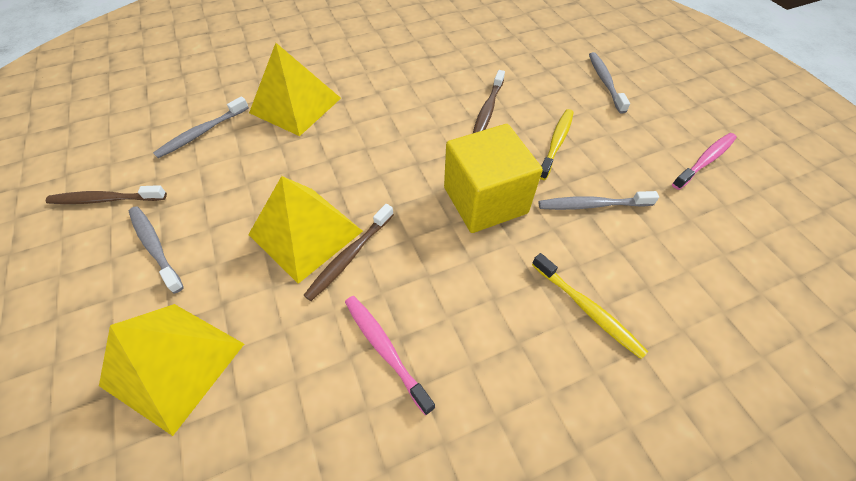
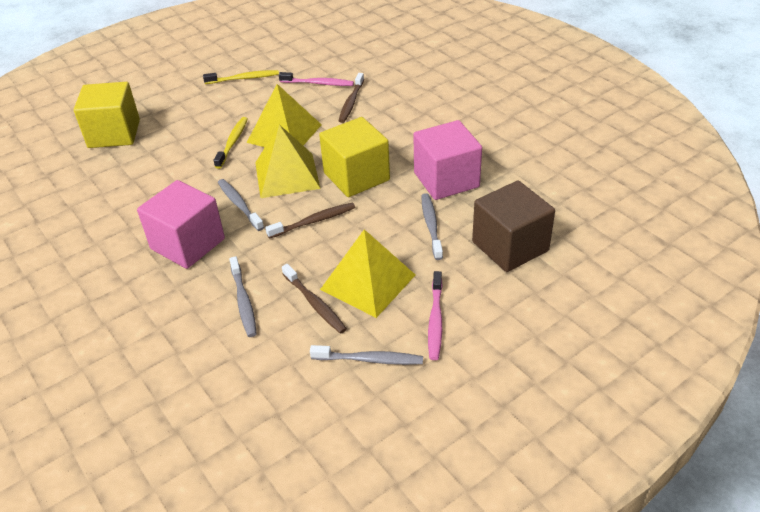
brown cube: 0 -> 1
pink cube: 0 -> 2
yellow cube: 1 -> 2

